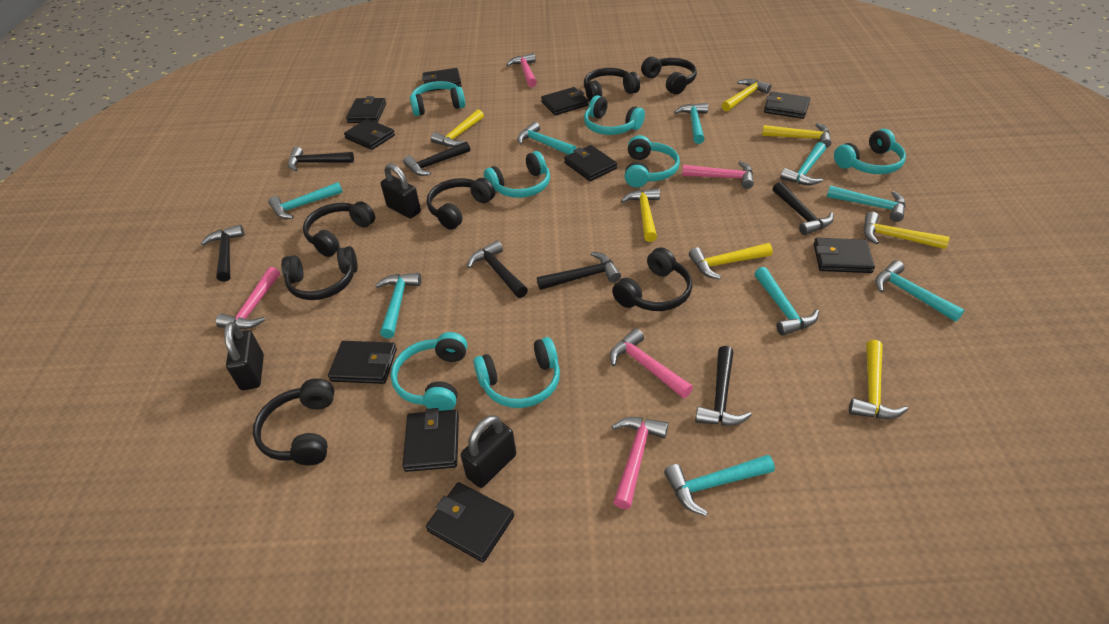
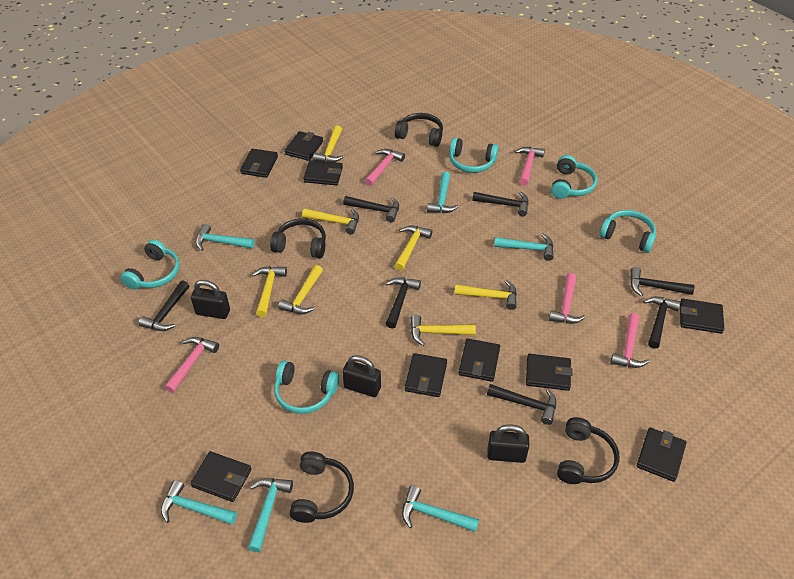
black headphones: 7 -> 4
black wallet: 10 -> 9
turquoise hammer: 9 -> 6
turquoise headphones: 7 -> 5

